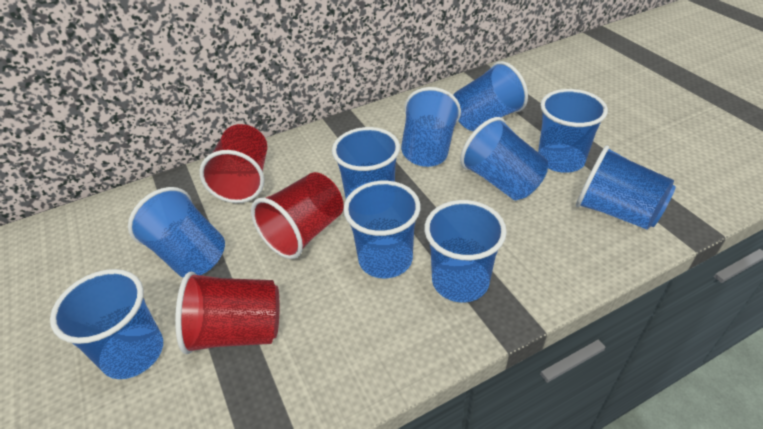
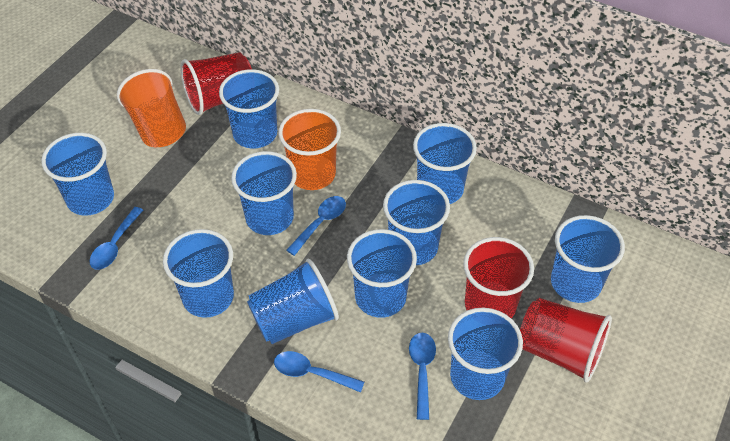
blue spoon: 0 -> 4
orange cup: 0 -> 2

